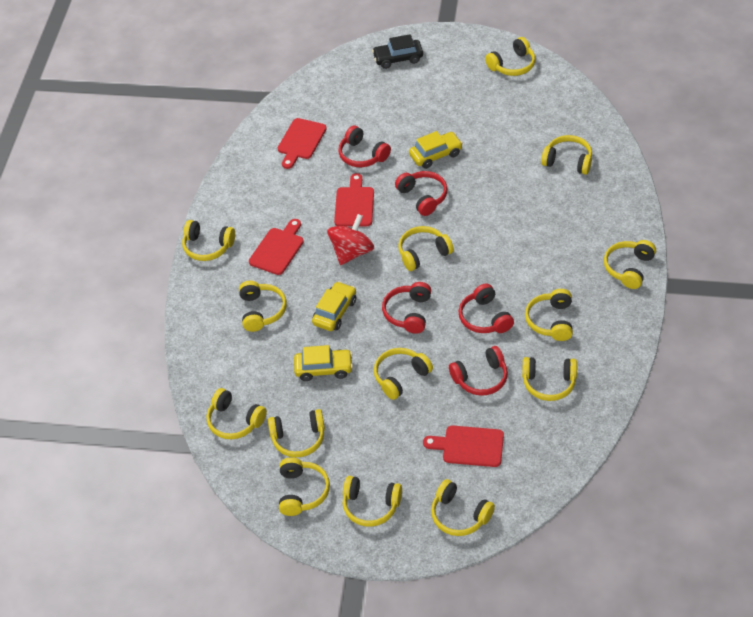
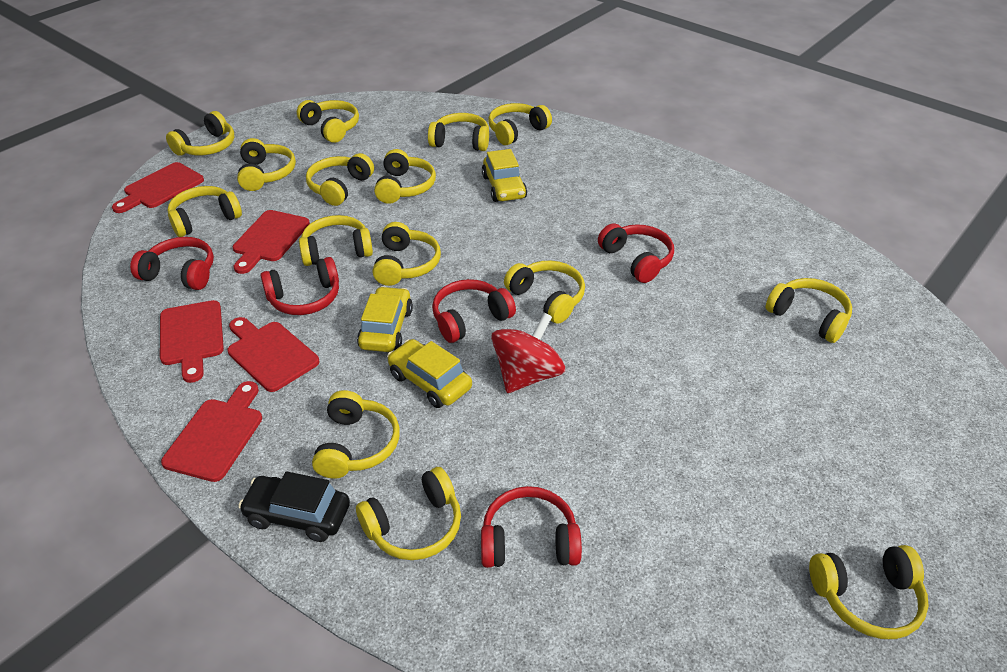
red cutting board: 4 -> 5
yellow headphones: 14 -> 15

